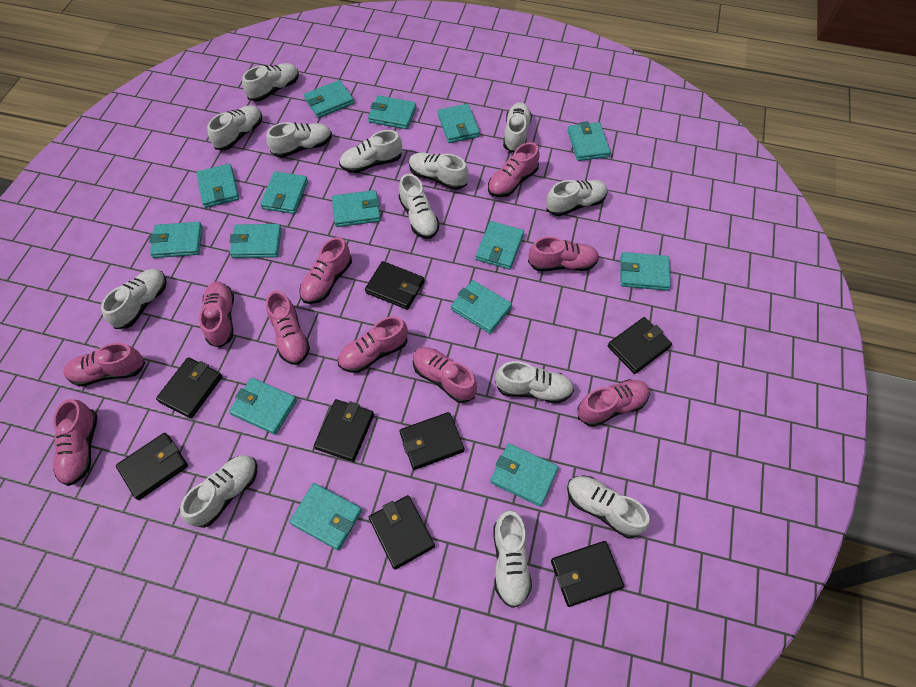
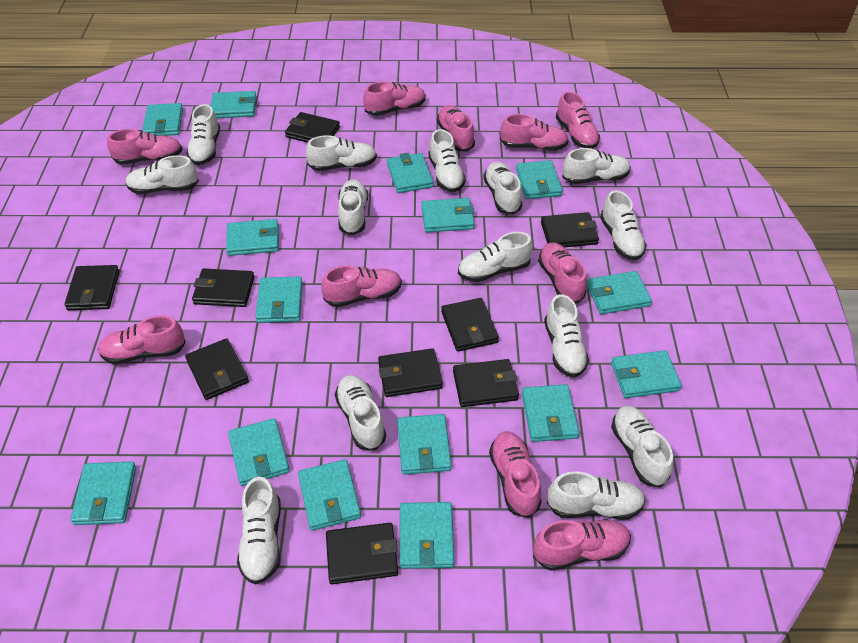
black wallet: 8 -> 9
white shoe: 13 -> 14

